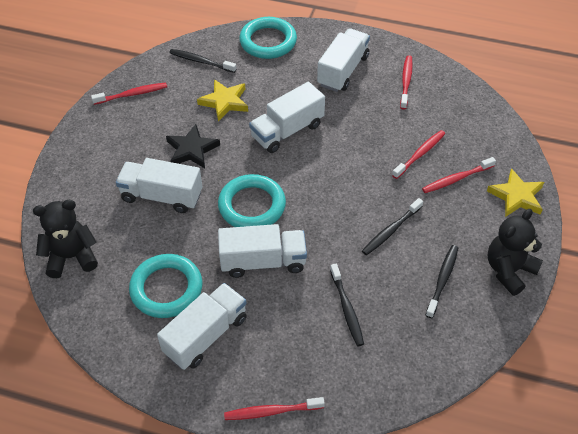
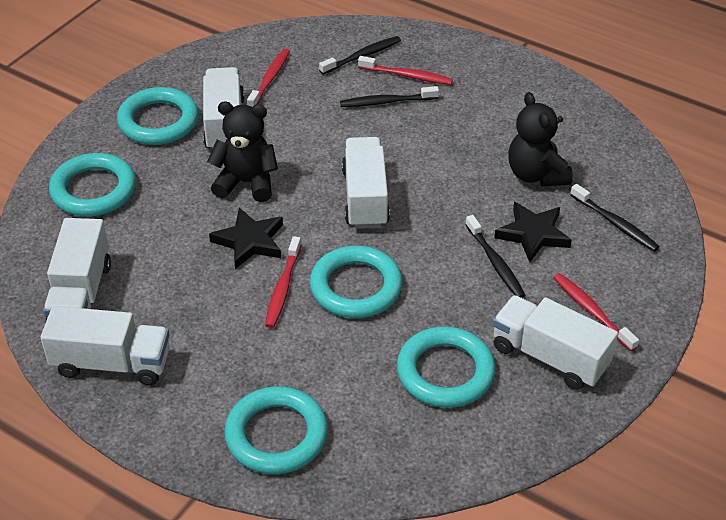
black star: 1 -> 2
red toothbrush: 5 -> 4
turquoise ring: 3 -> 5
yellow star: 2 -> 0

